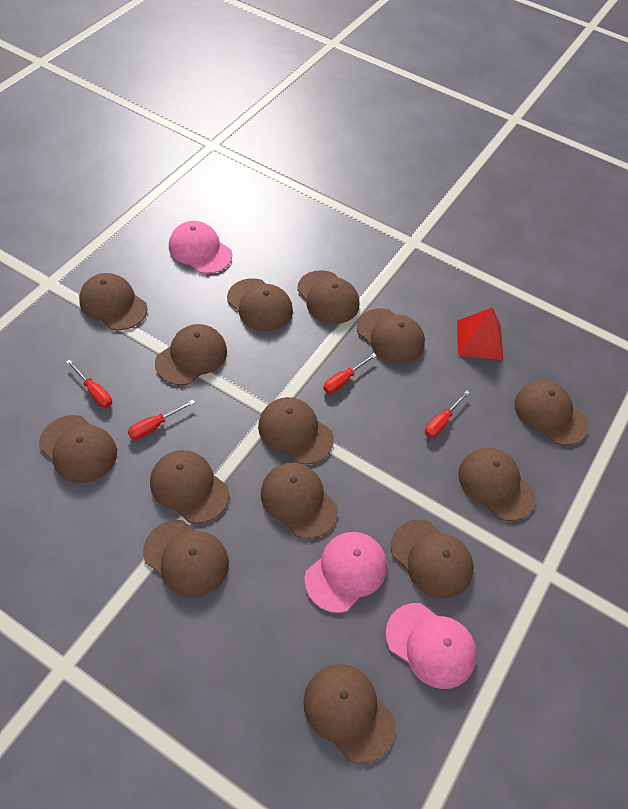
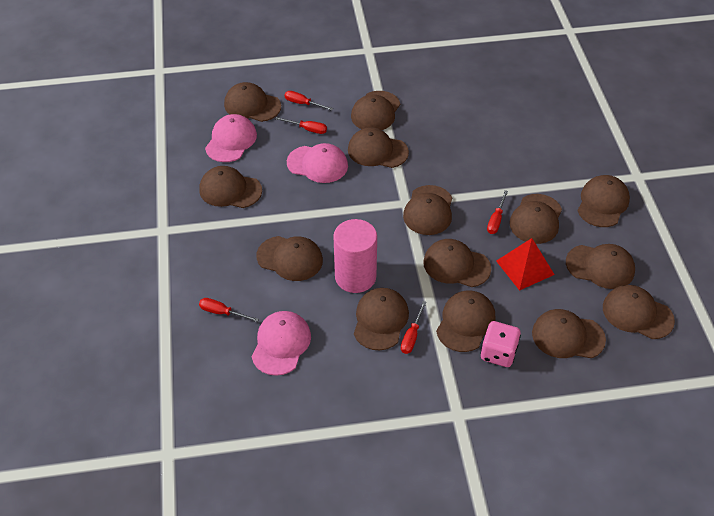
pink cylinder: 0 -> 1
pink dice: 0 -> 1
red screwdriver: 4 -> 5

